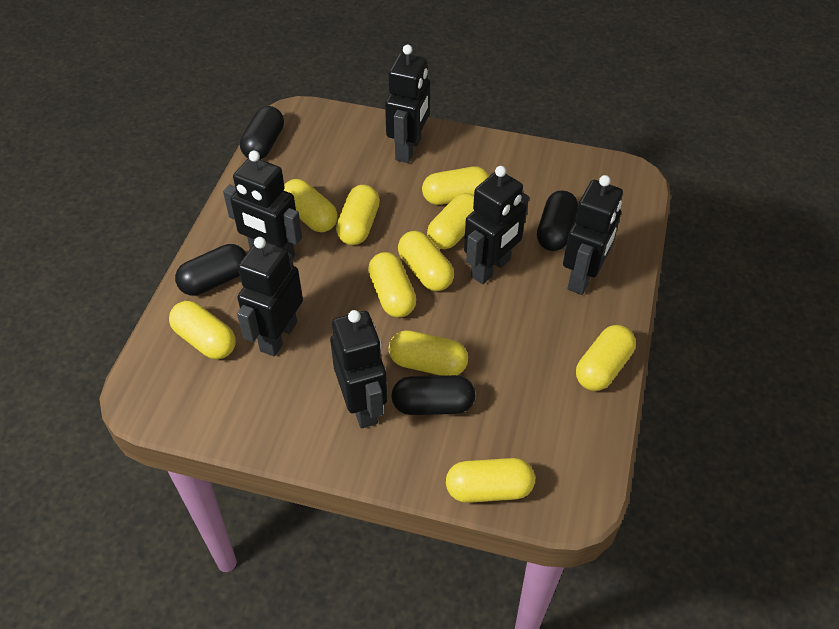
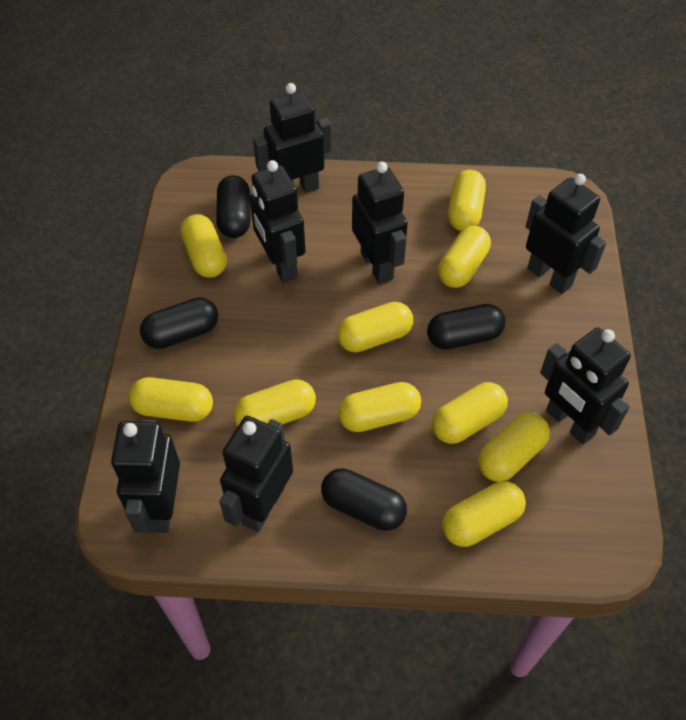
black robot: 6 -> 7

